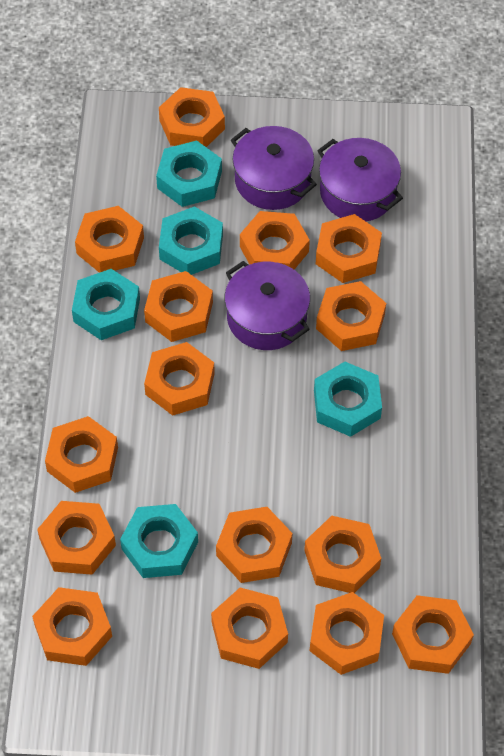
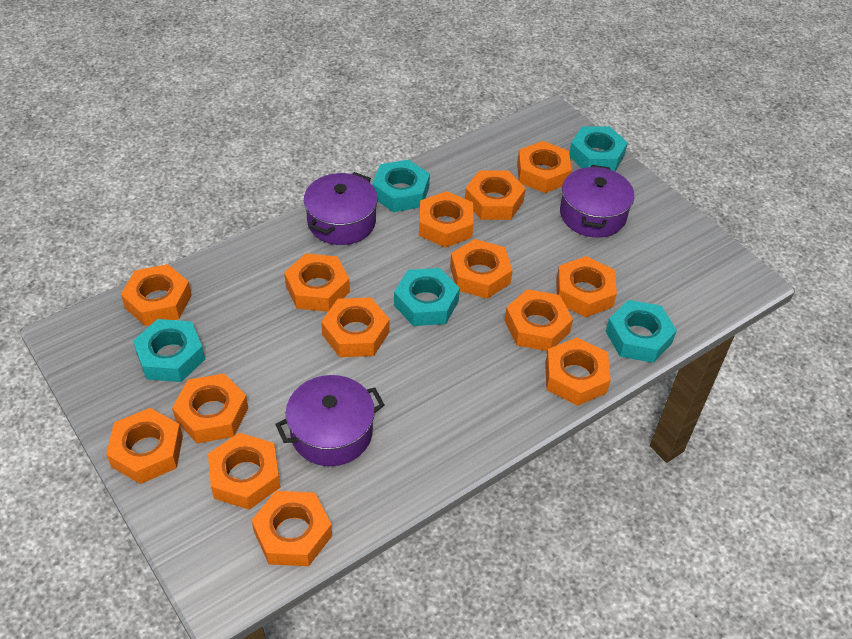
orange nut: 15 -> 14

